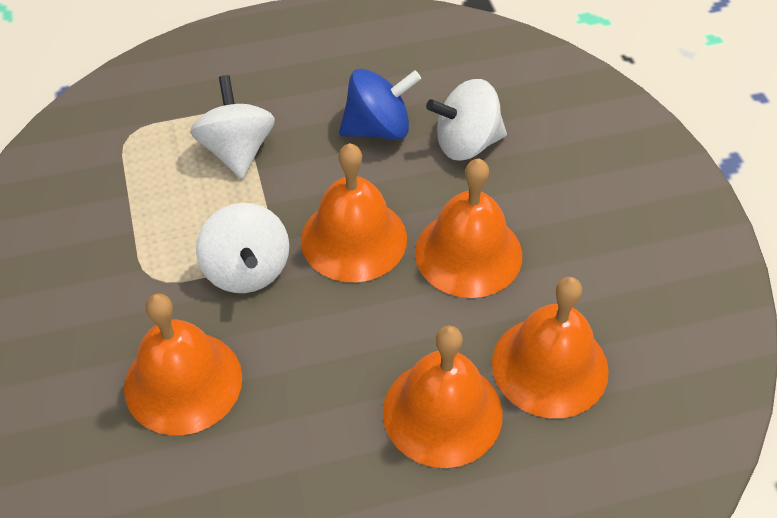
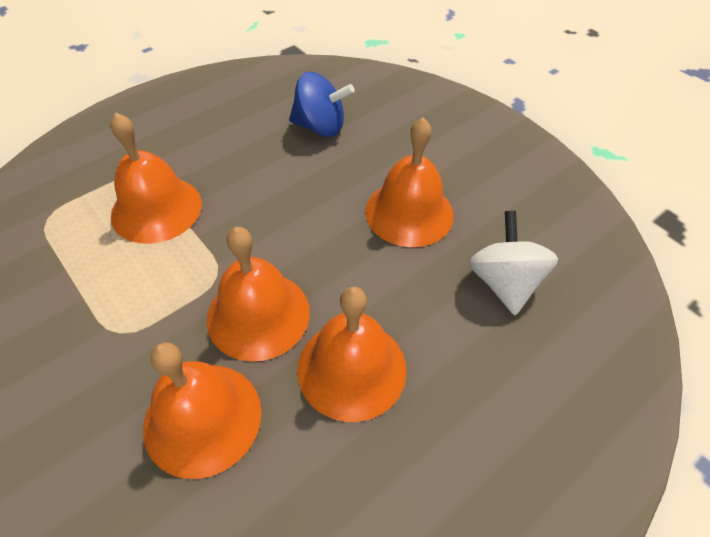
white spinning top: 3 -> 1

